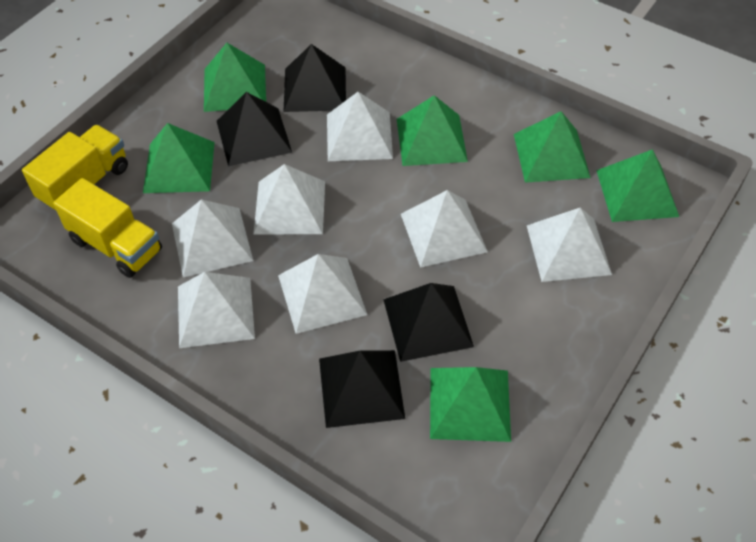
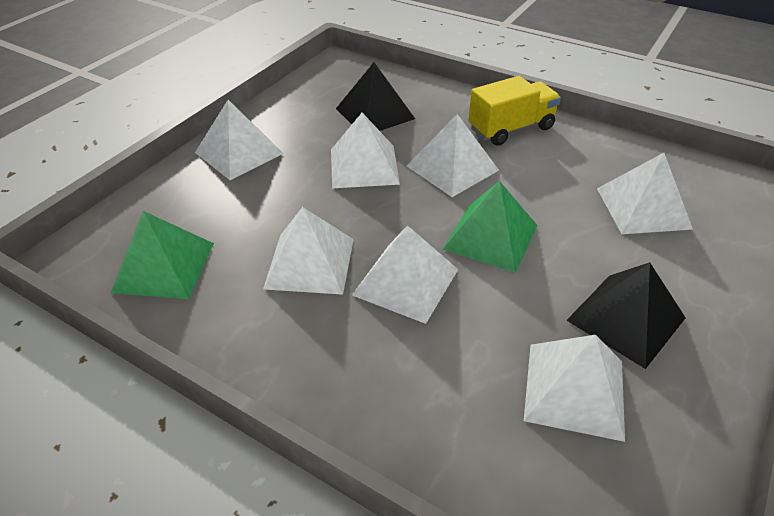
black pyramid: 4 -> 2
green pyramid: 6 -> 2
yellow truck: 2 -> 1

